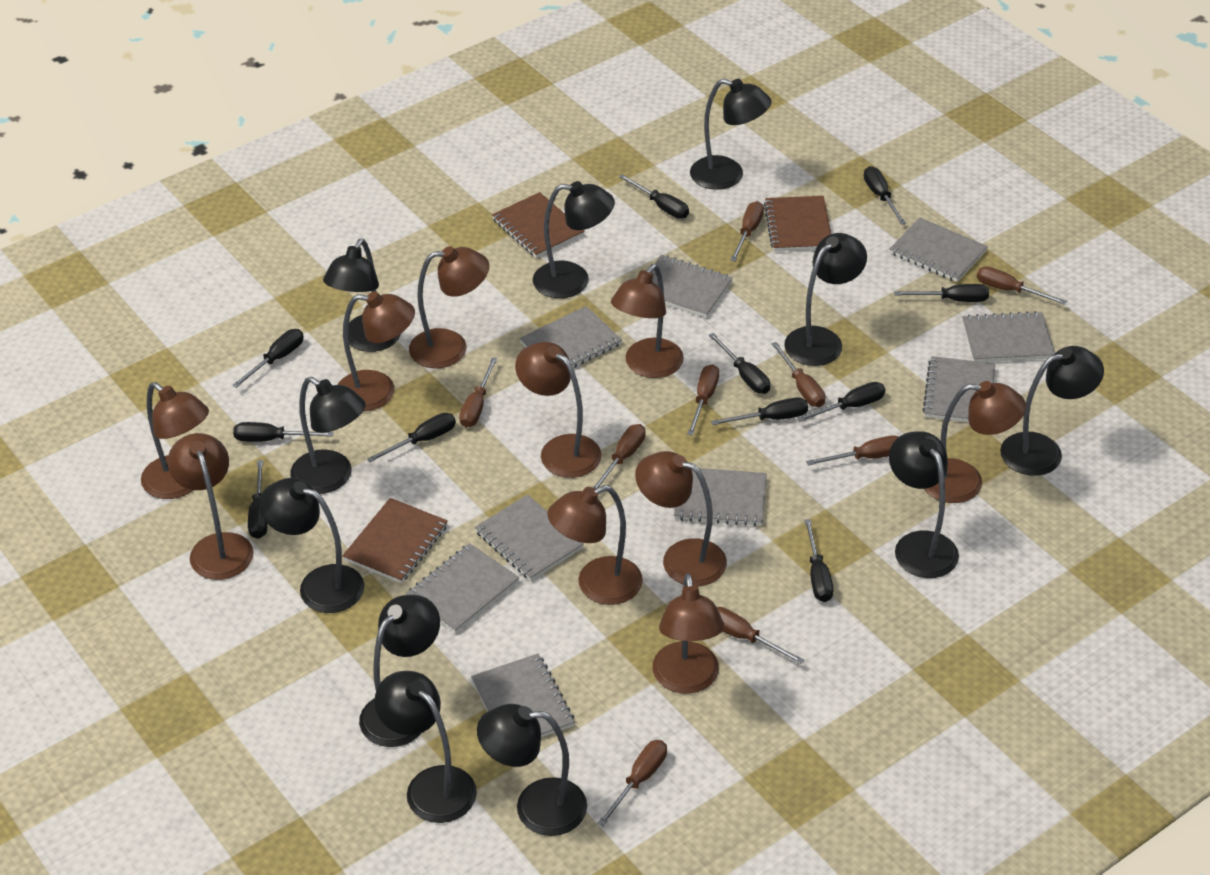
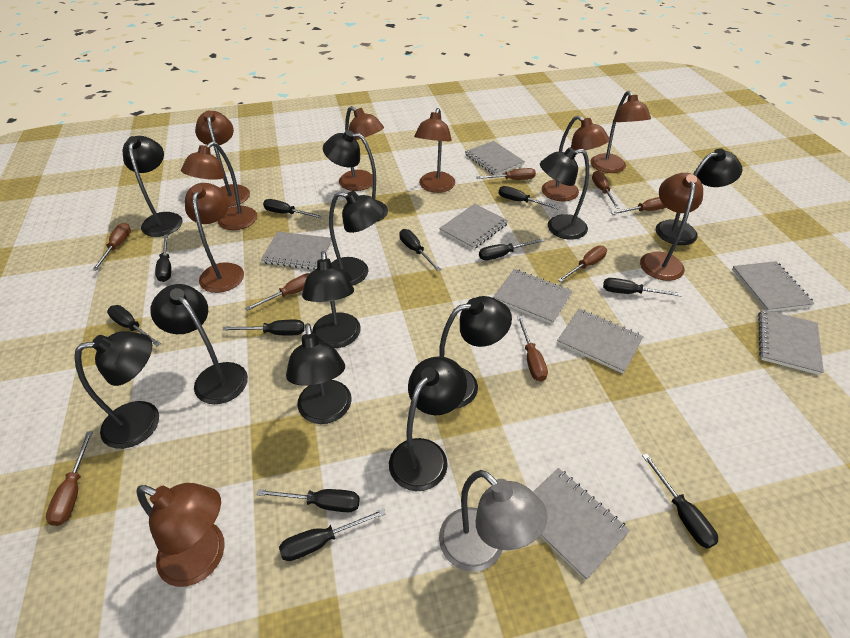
brown lamp: 10 -> 9
brown notebook: 3 -> 0
brown screwdriver: 9 -> 8
grey lamp: 0 -> 1
grey notebook: 9 -> 8

